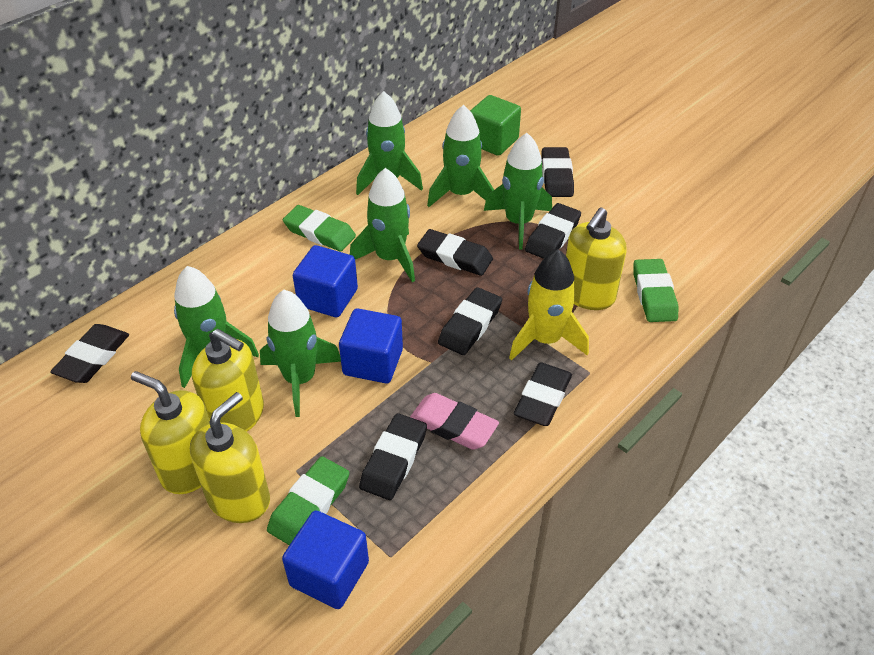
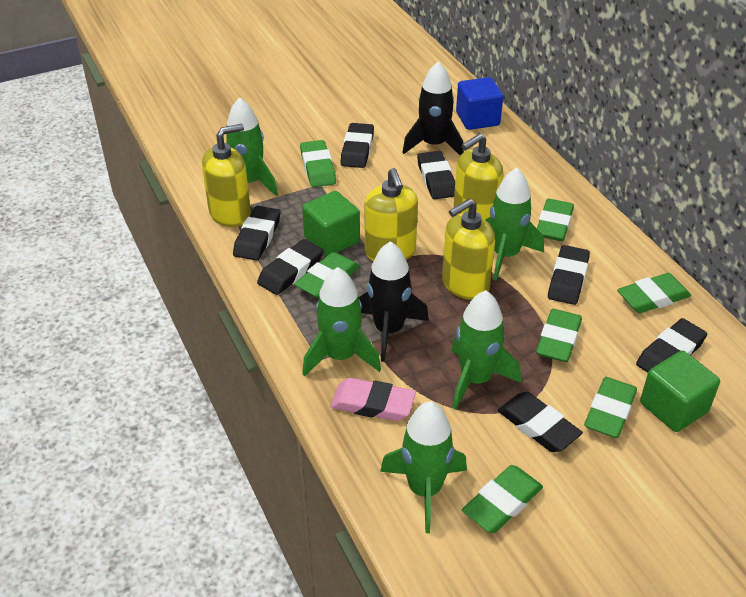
black rocket: 0 -> 2
blue cube: 3 -> 1
green cube: 1 -> 2
green eraser: 3 -> 7
green rocket: 6 -> 5
yellow rocket: 1 -> 0

